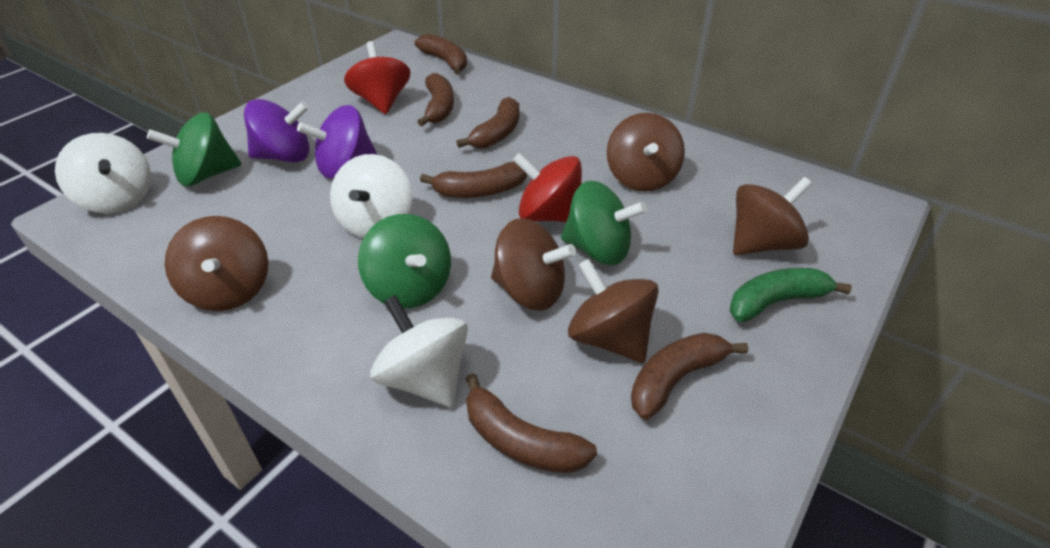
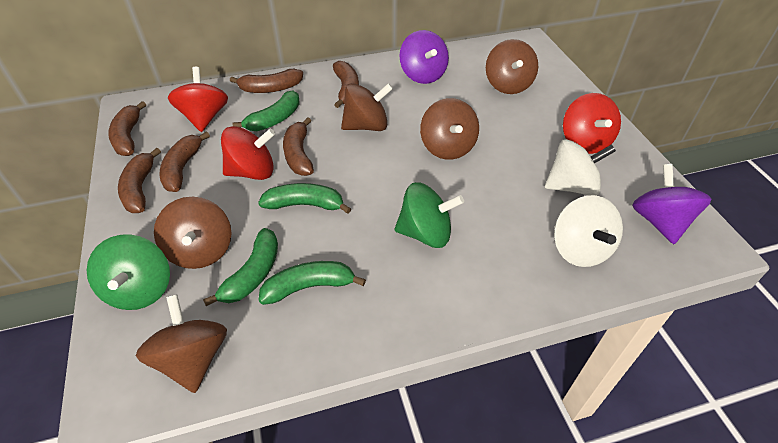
green banana: 1 -> 4
green spinning top: 3 -> 2
red spinning top: 2 -> 3
white spinning top: 3 -> 2

